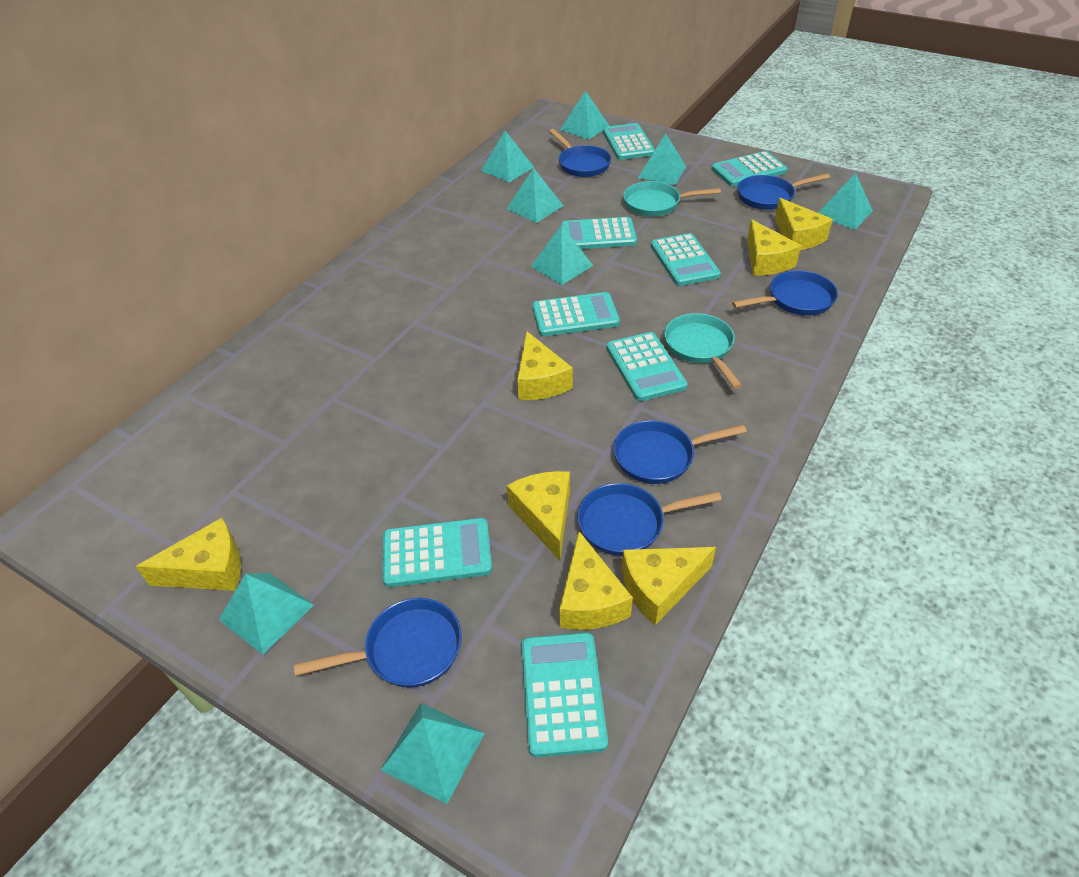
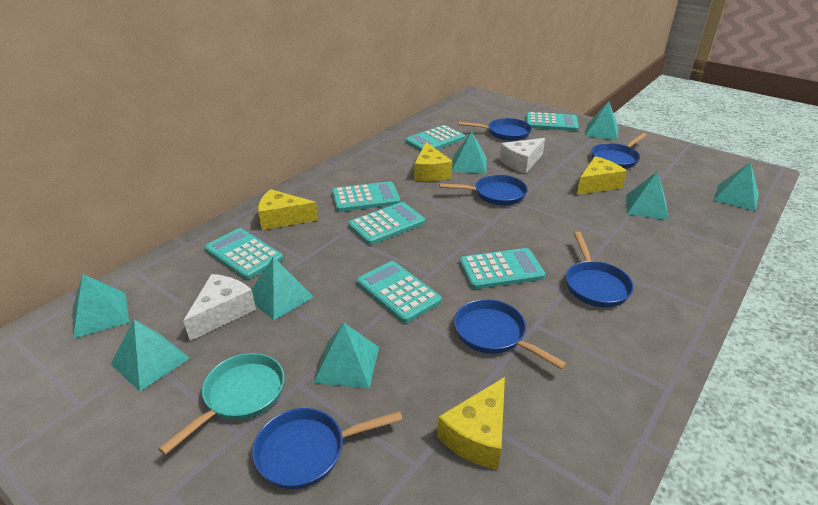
turquoise calculator: 8 -> 7
turquoise pan: 2 -> 1
white cheese: 0 -> 2
yellow cheese: 7 -> 4

